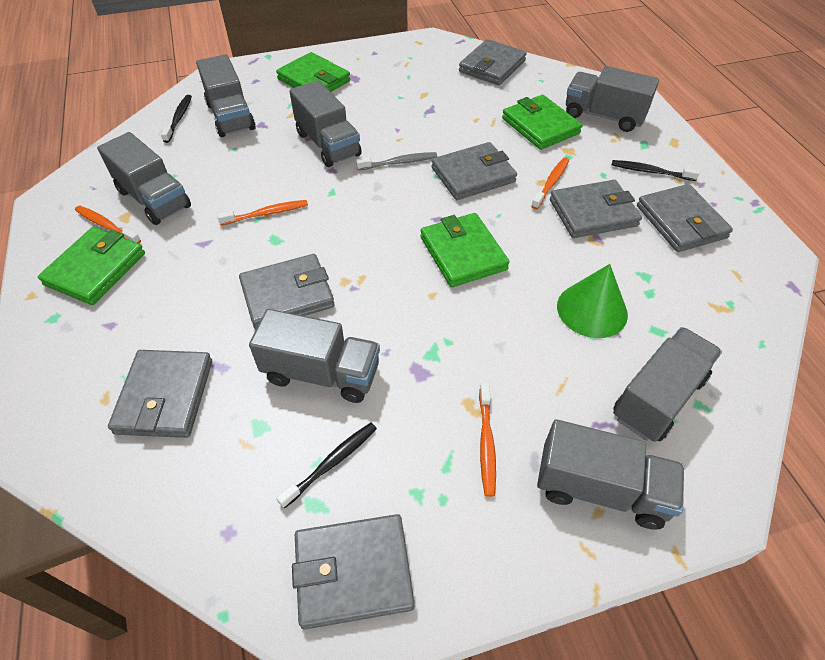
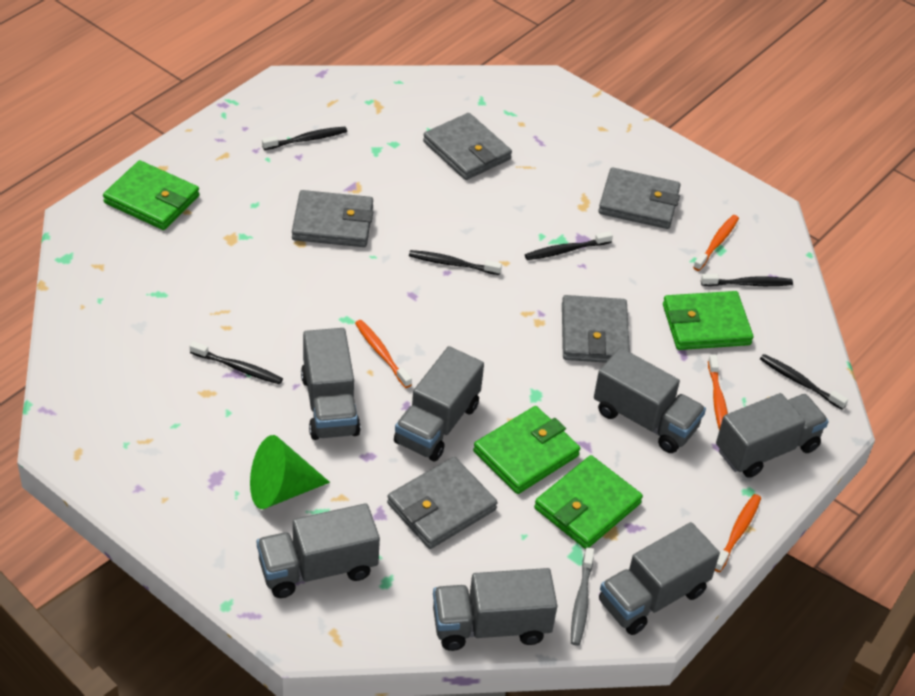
black toothbrush: 3 -> 6
grey wallet: 7 -> 5

